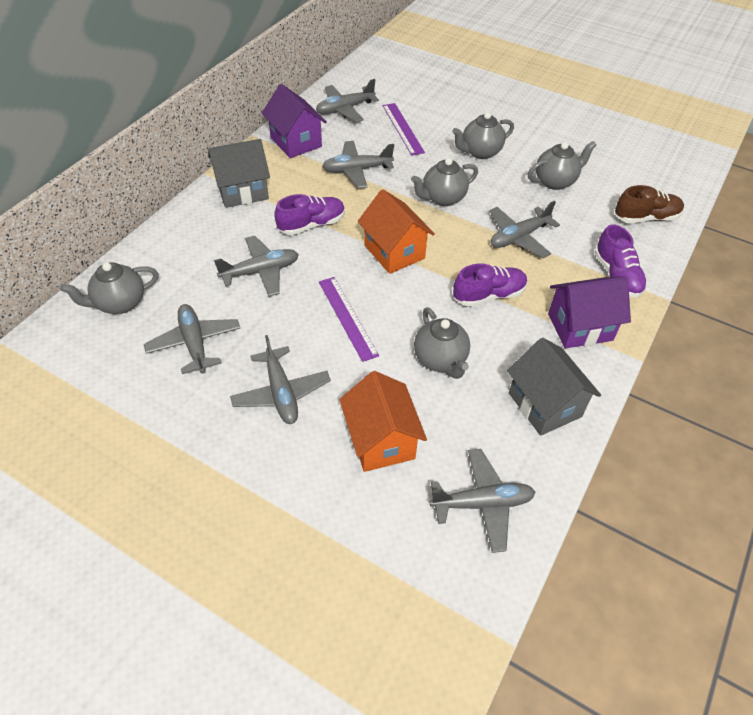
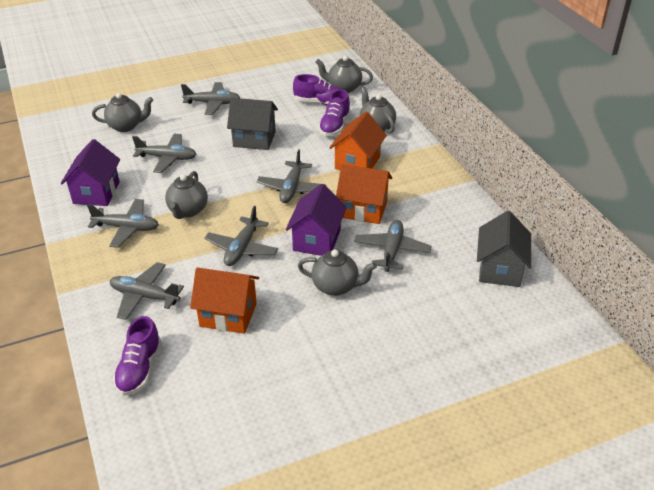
brown shoe: 1 -> 0
orange house: 2 -> 3
purple ruler: 2 -> 0

